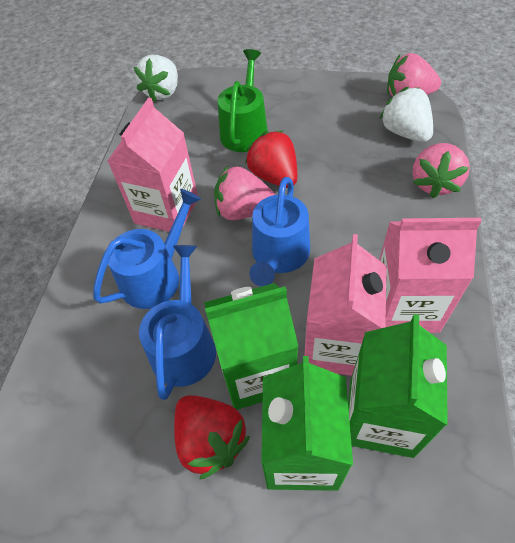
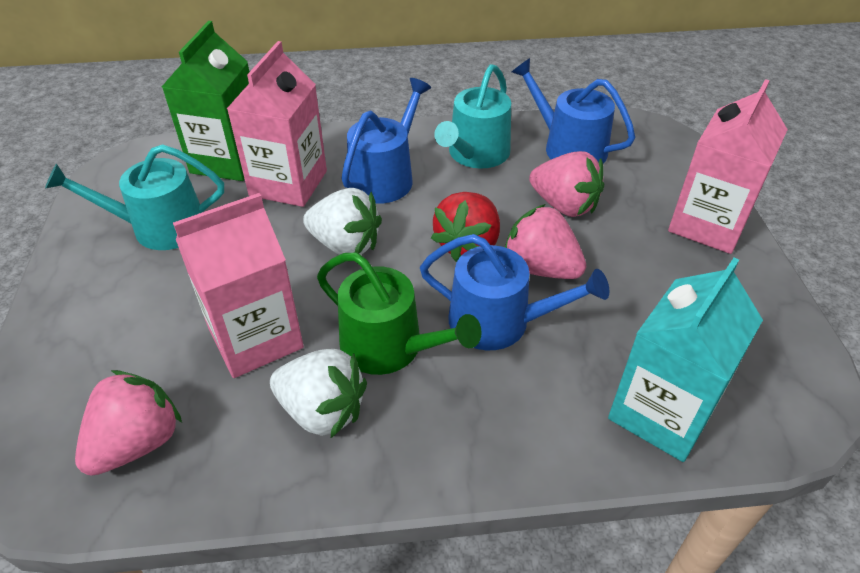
green carton: 3 -> 1
red strawberry: 2 -> 1
turquoise carton: 0 -> 1
turquoise watering can: 0 -> 2

